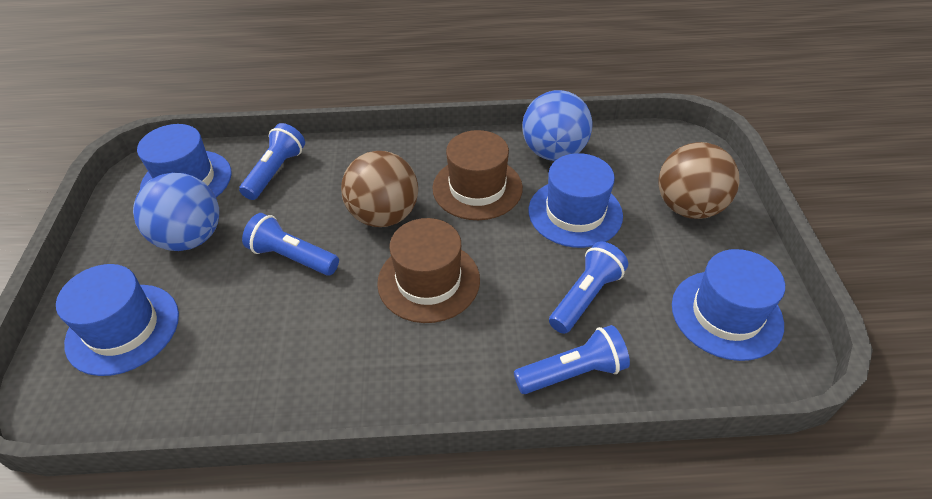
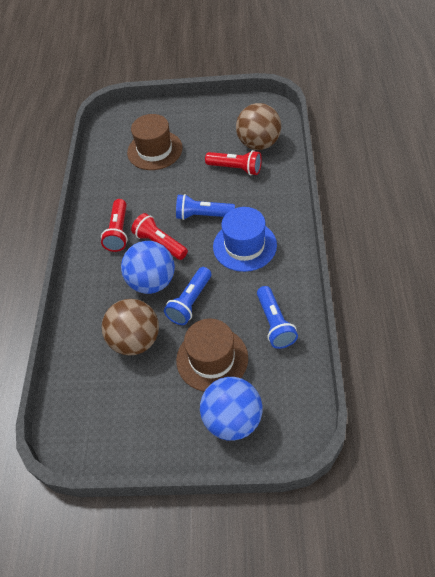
blue flashlight: 4 -> 3
blue hat: 4 -> 1
red flashlight: 0 -> 3

